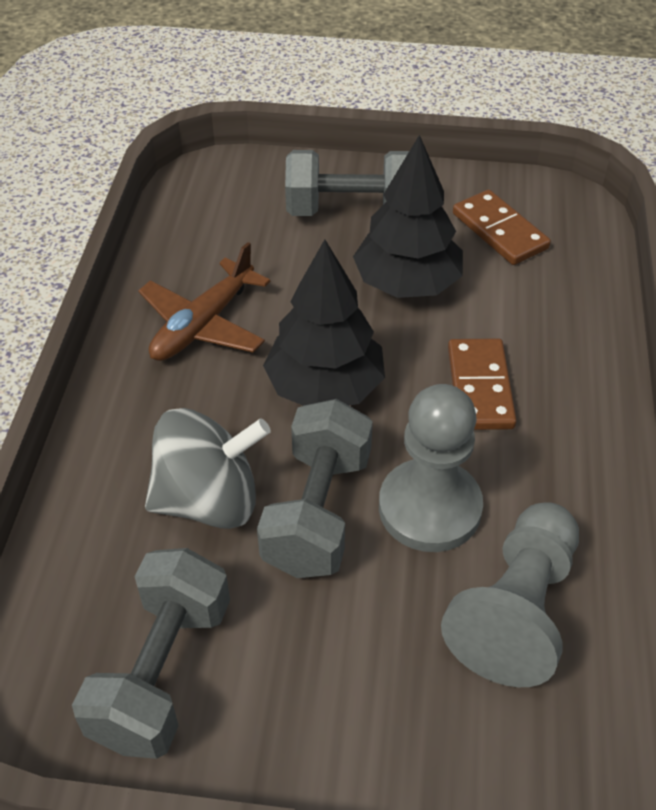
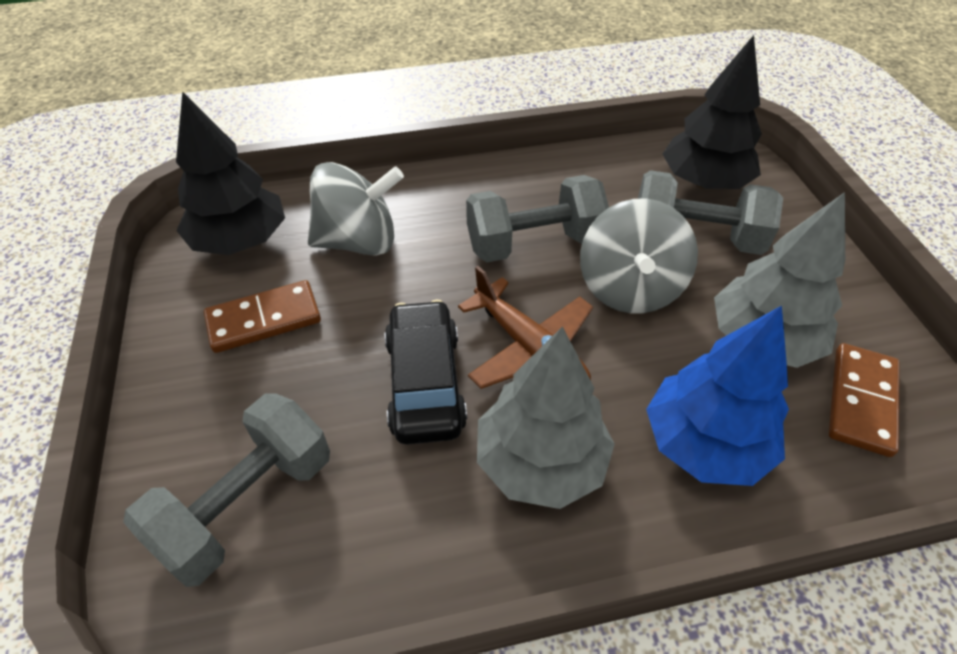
black car: 0 -> 1
blue tree: 0 -> 1
grey pawn: 2 -> 0
grey spinning top: 1 -> 2
grey tree: 0 -> 2

